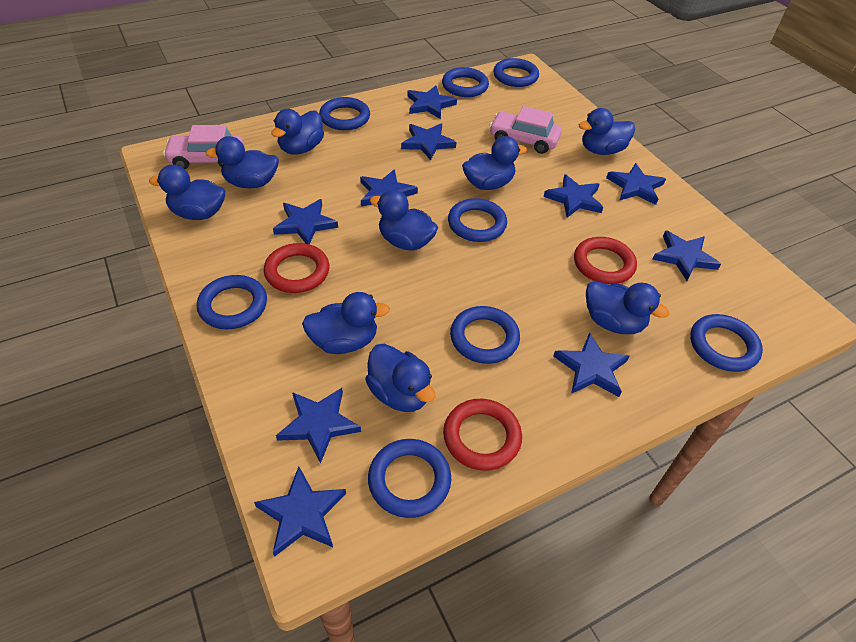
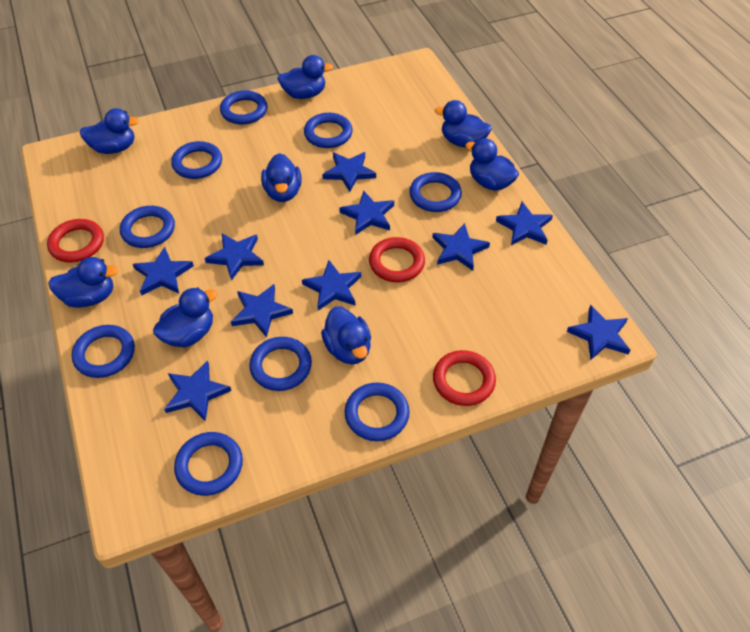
blue duck: 9 -> 8
blue ring: 8 -> 9
pink car: 2 -> 0

